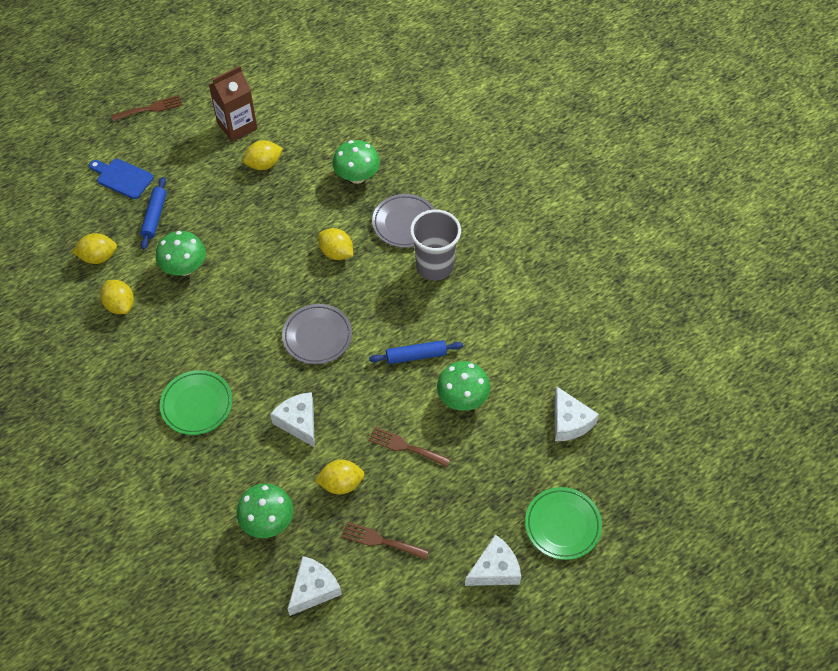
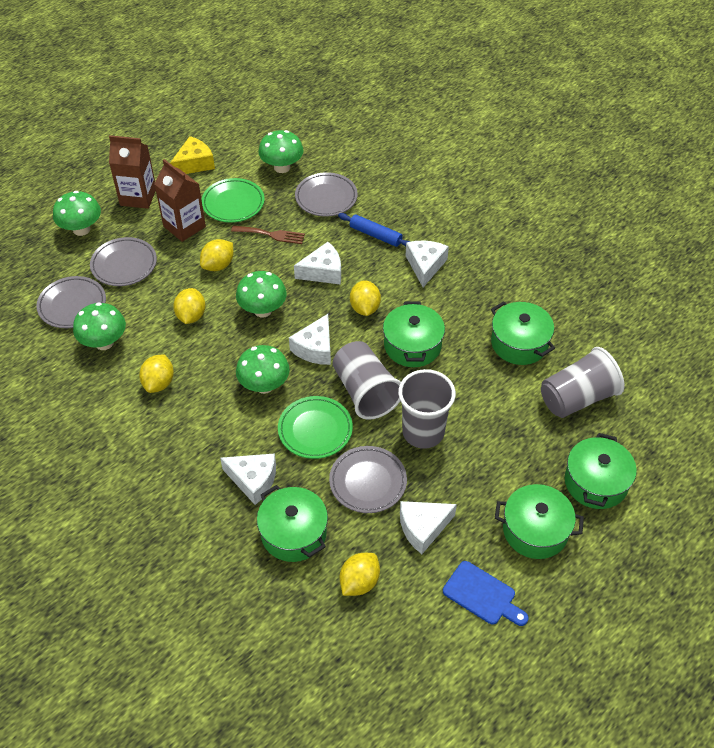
blue rolling pin: 2 -> 1
brown carton: 1 -> 2
brown fork: 3 -> 1
green mushroom: 4 -> 5
green pot: 0 -> 5
grey cup: 1 -> 3
grey plate: 2 -> 4
white cheese: 4 -> 5
yellow cheese: 0 -> 1

